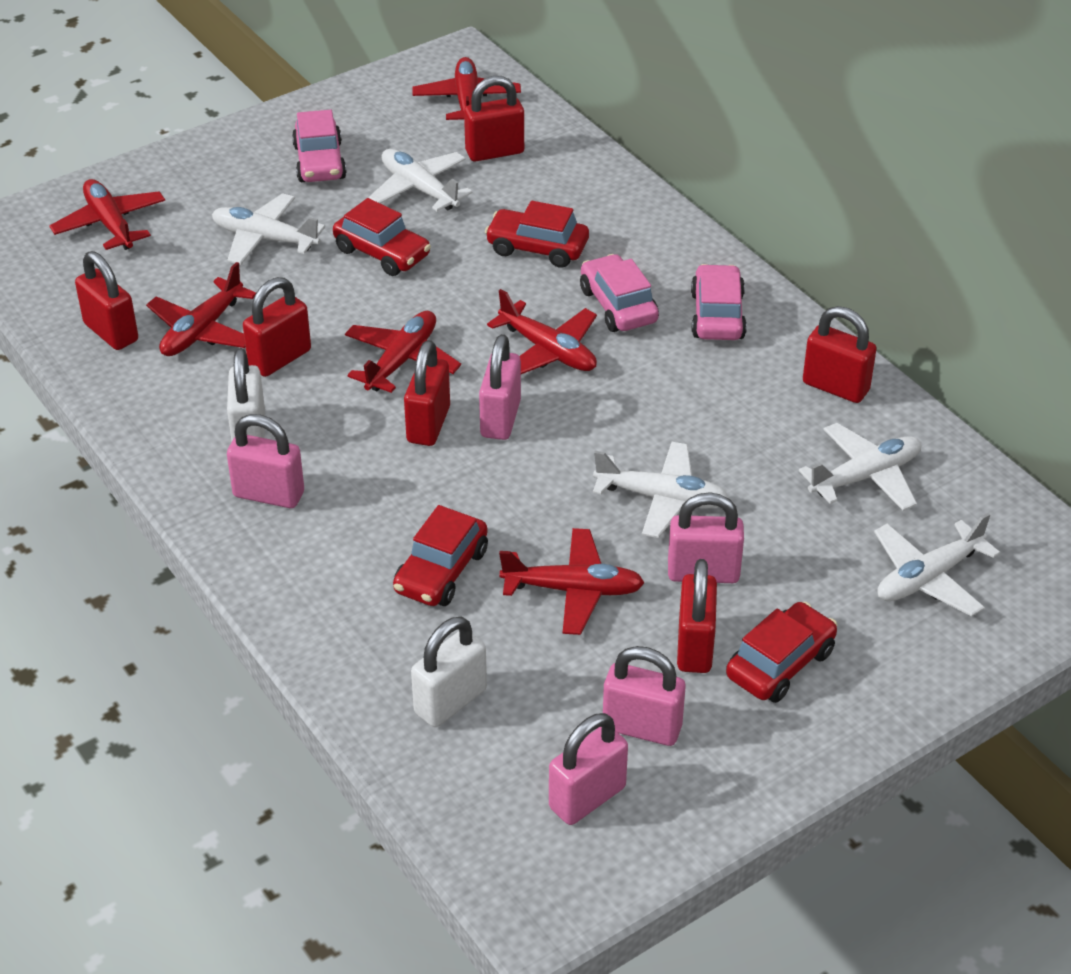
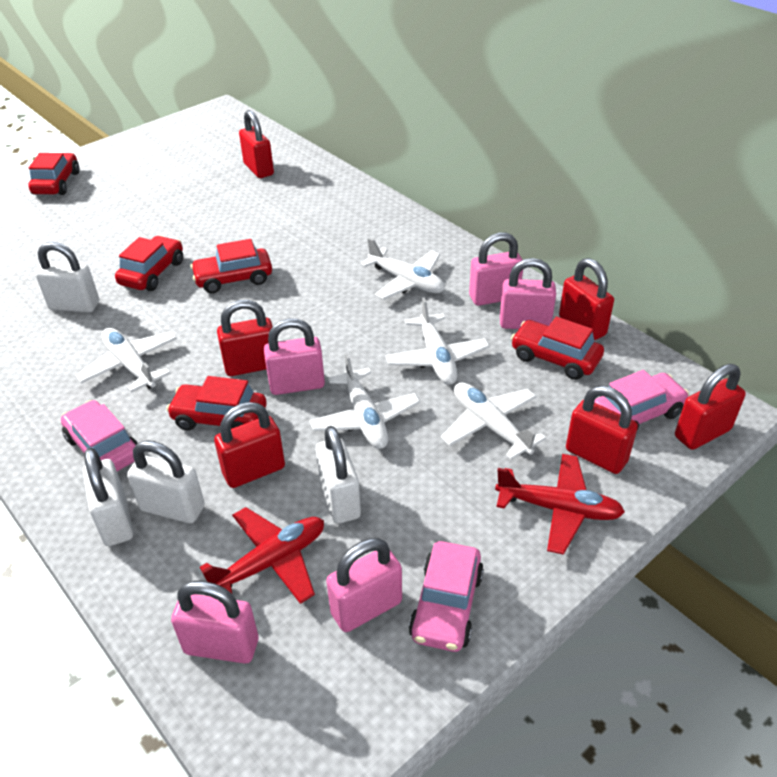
red car: 4 -> 5
red plane: 6 -> 2
white padlock: 2 -> 4

